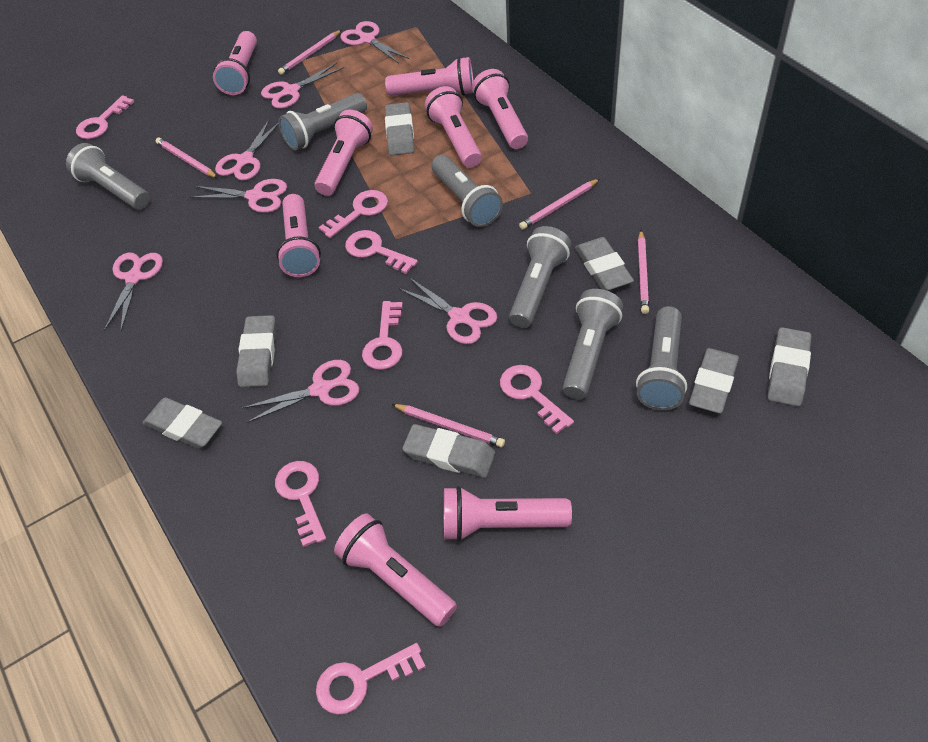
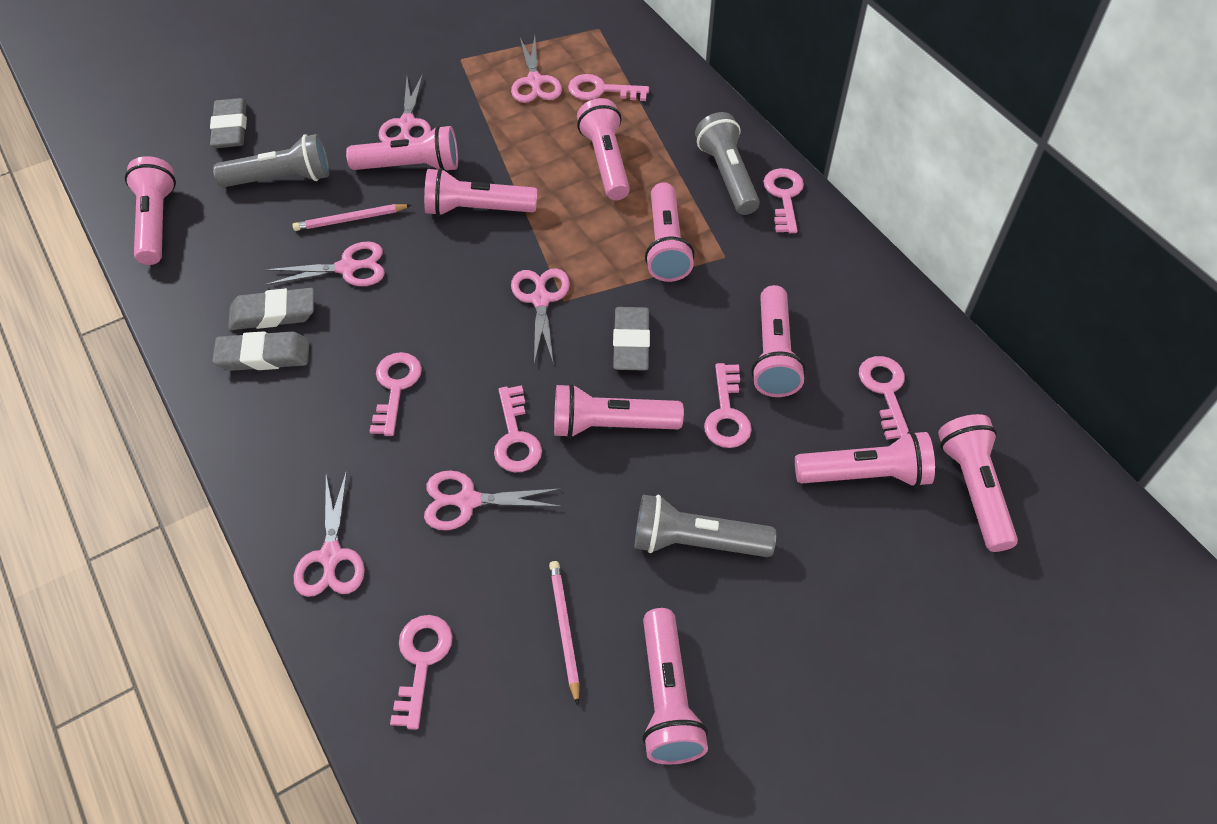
grey eraser: 7 -> 4
grey flashlight: 6 -> 3
pink flashlight: 8 -> 10
pink pencil: 5 -> 2
pink scissors: 7 -> 6

